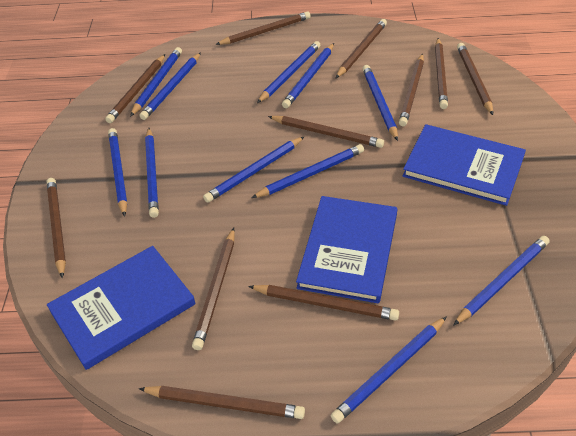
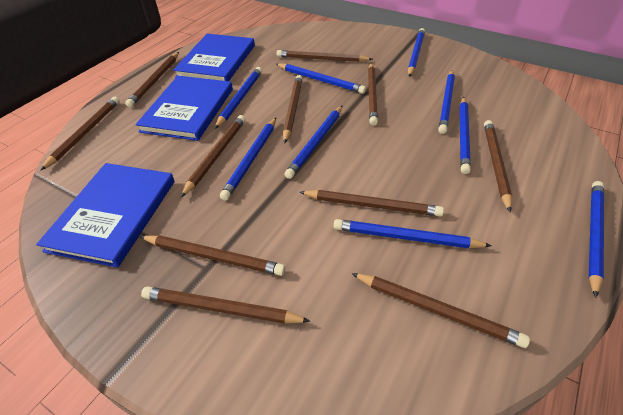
blue pencil: 11 -> 9

